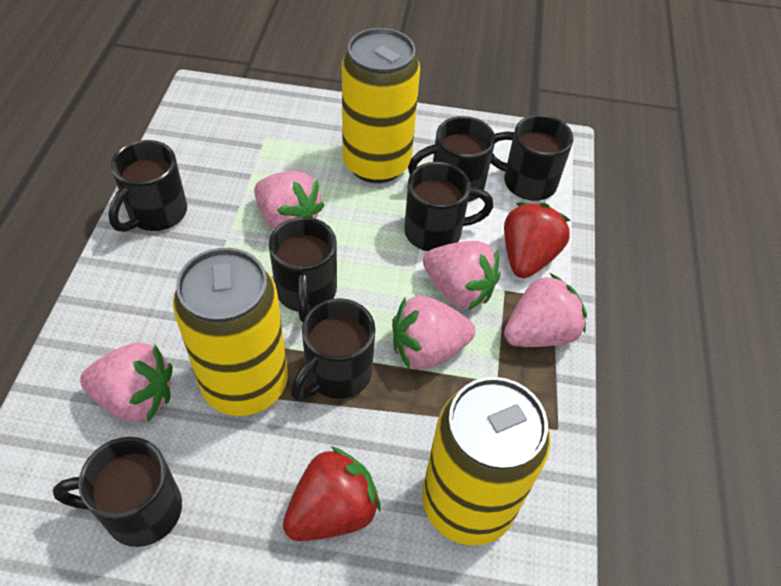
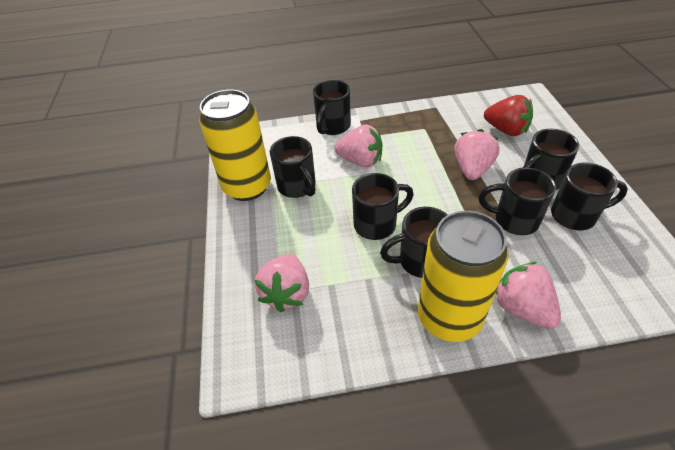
pink strawberry: 5 -> 4
red strawberry: 2 -> 1
yellow can: 3 -> 2

